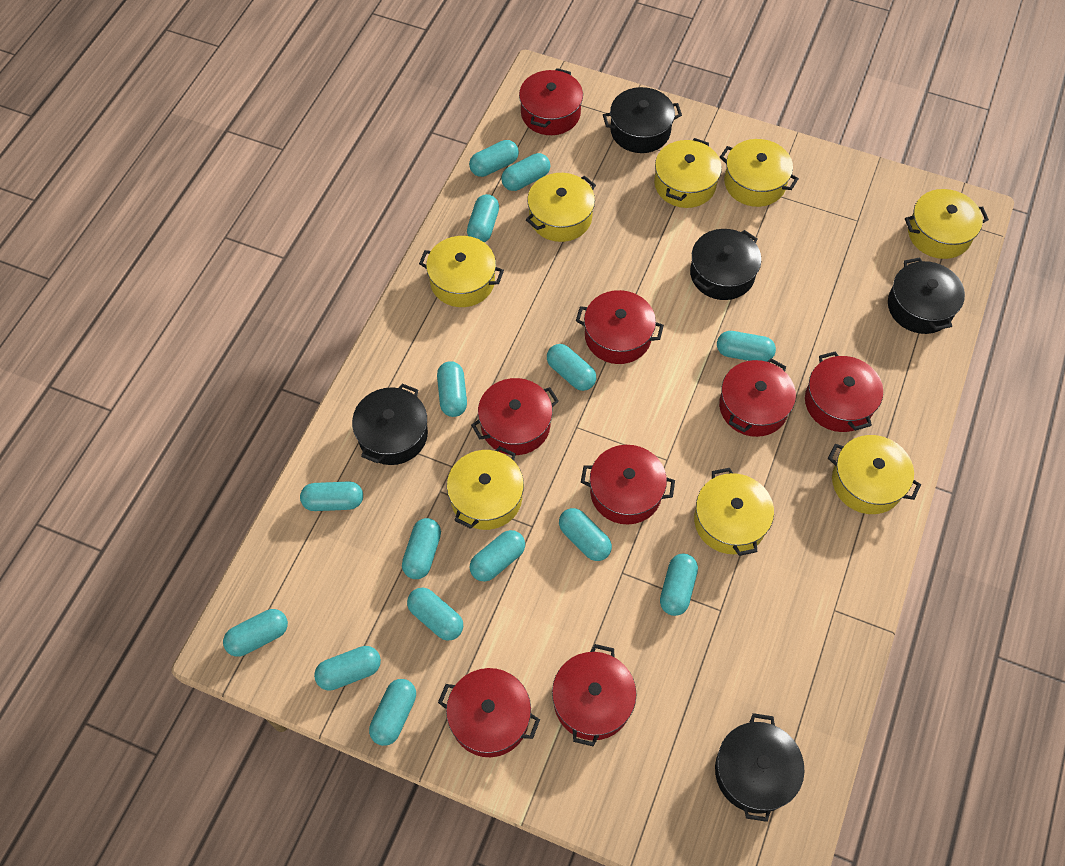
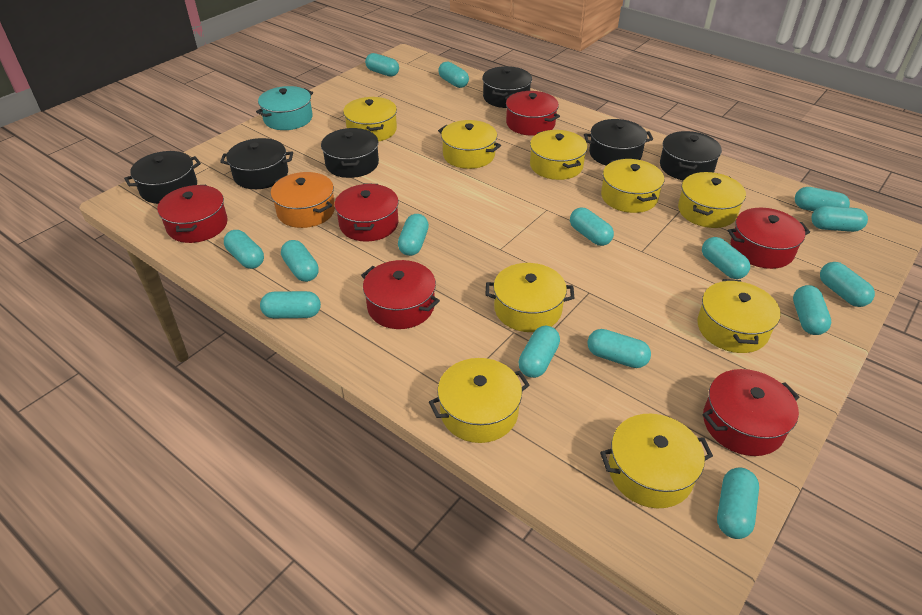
black pot: 5 -> 6
orange pot: 0 -> 1
red pot: 8 -> 6
turquoise pot: 0 -> 1
yellow pot: 8 -> 9

